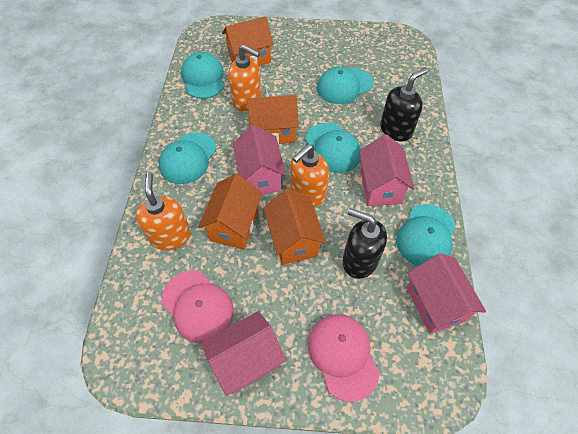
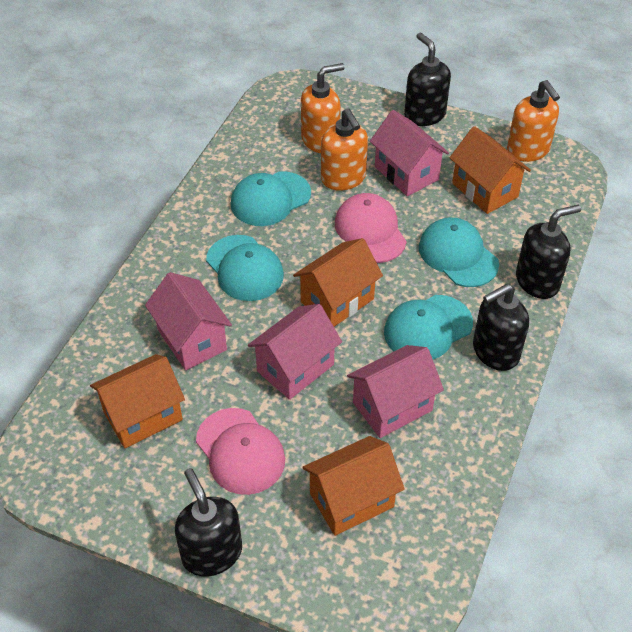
black soap dispenser: 2 -> 4
turquoise cap: 5 -> 4

